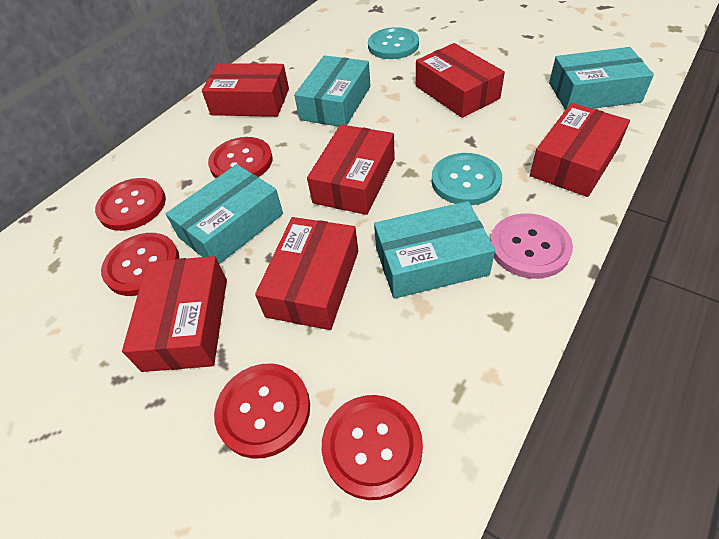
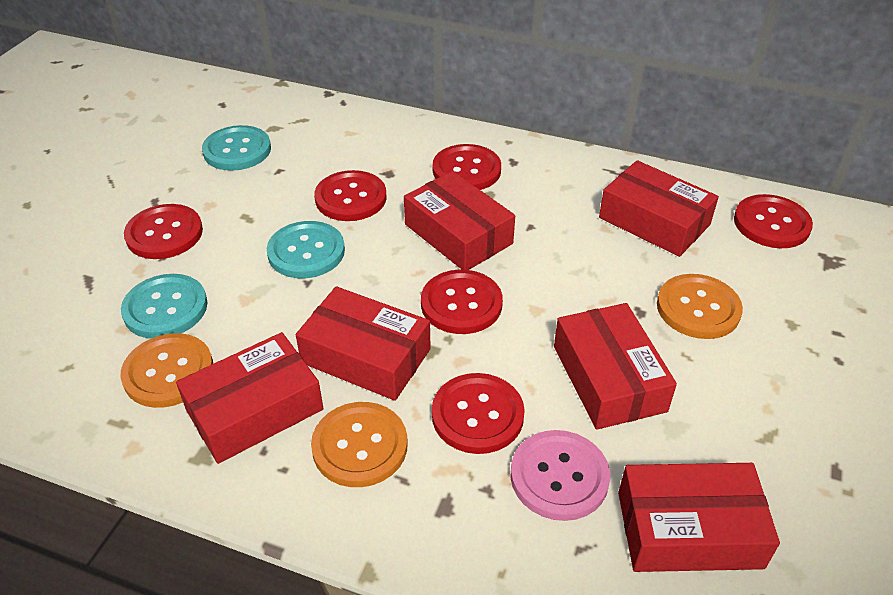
orange button: 0 -> 3
red button: 5 -> 6
turquoise box: 4 -> 0
turquoise button: 2 -> 3

